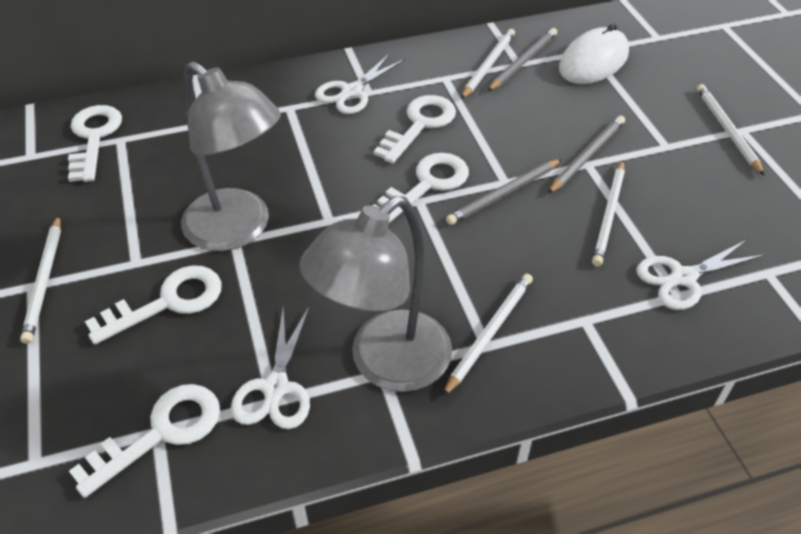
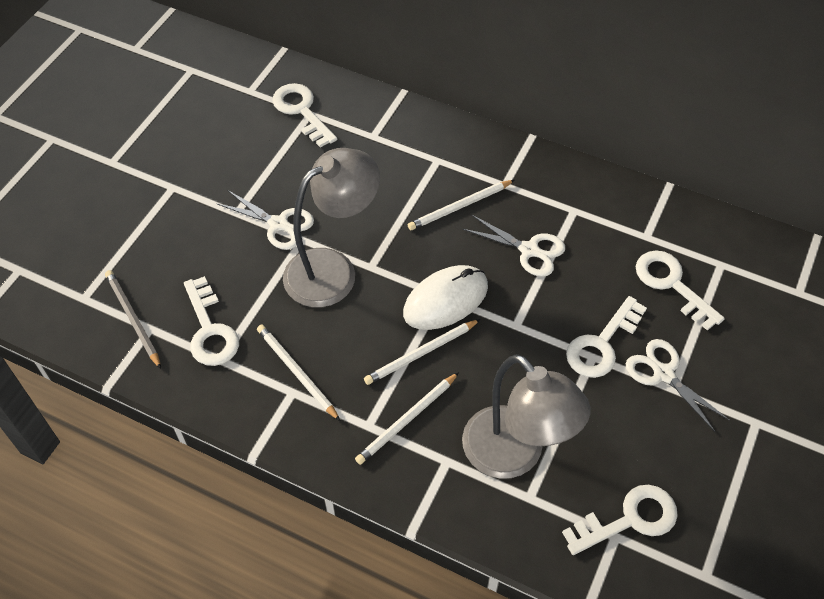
grey pencil: 3 -> 1
white pencil: 5 -> 4

